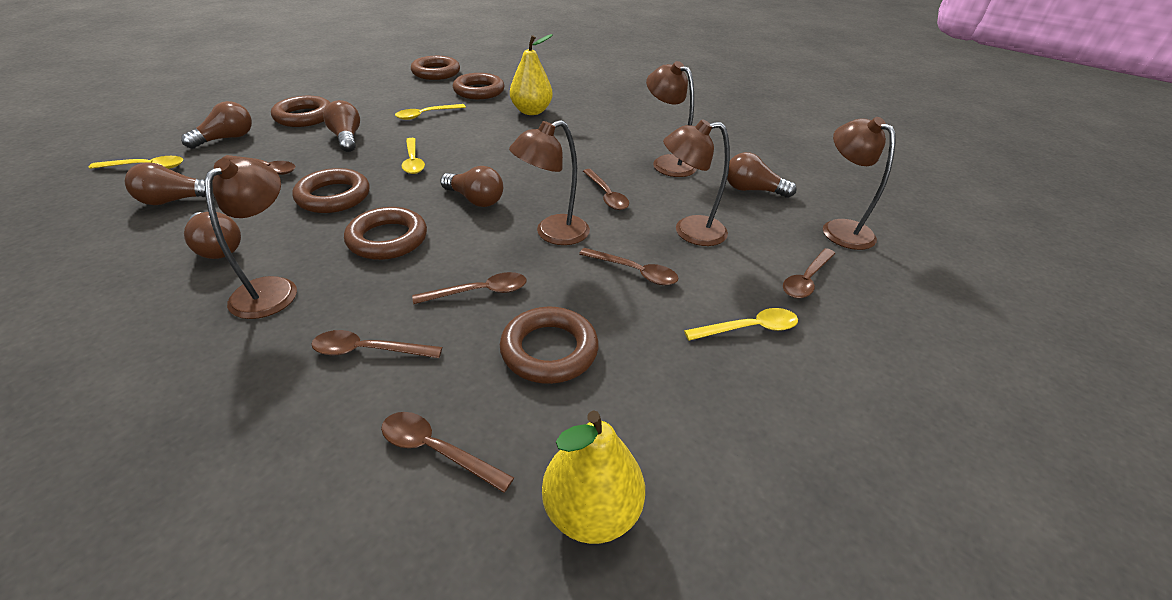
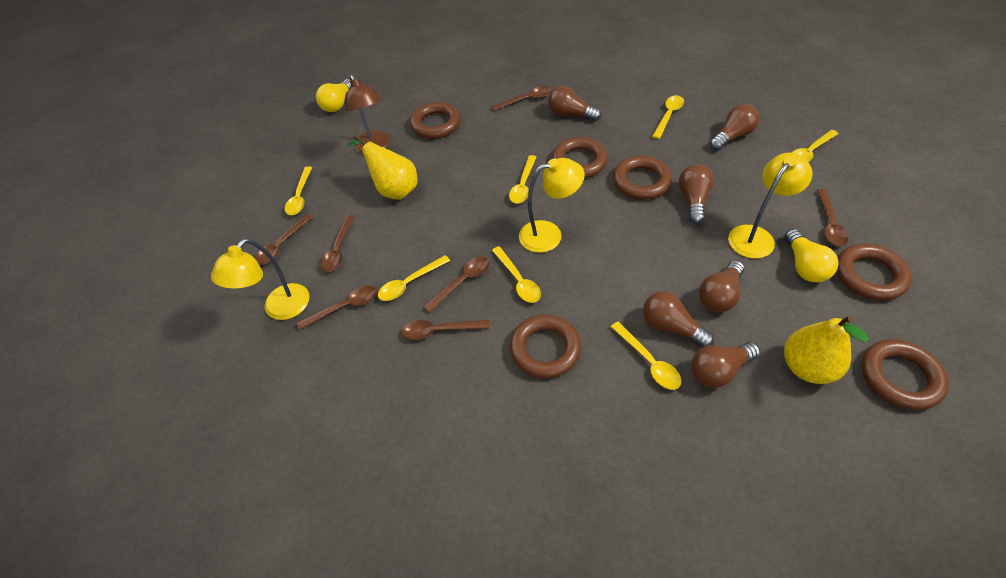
brown lamp: 5 -> 1
yellow lamp: 0 -> 3
yellow light bulb: 0 -> 2
yellow spoon: 4 -> 7

